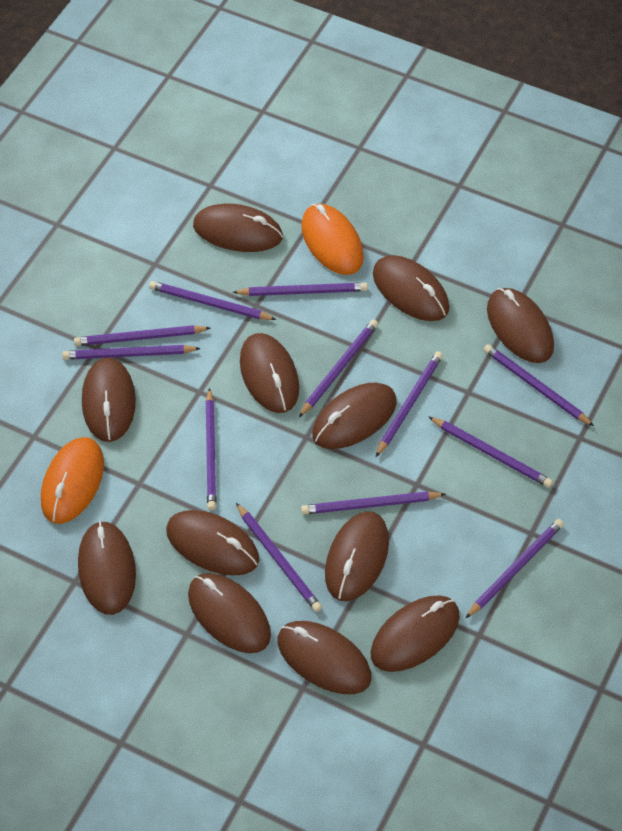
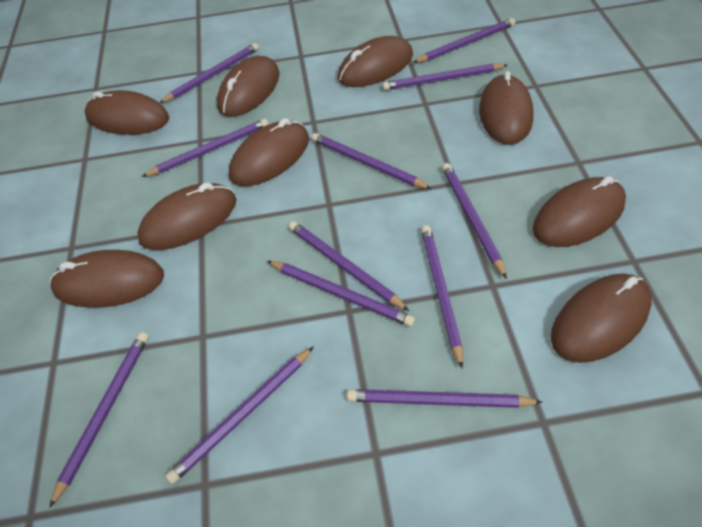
brown mouse: 12 -> 9
orange mouse: 2 -> 0

